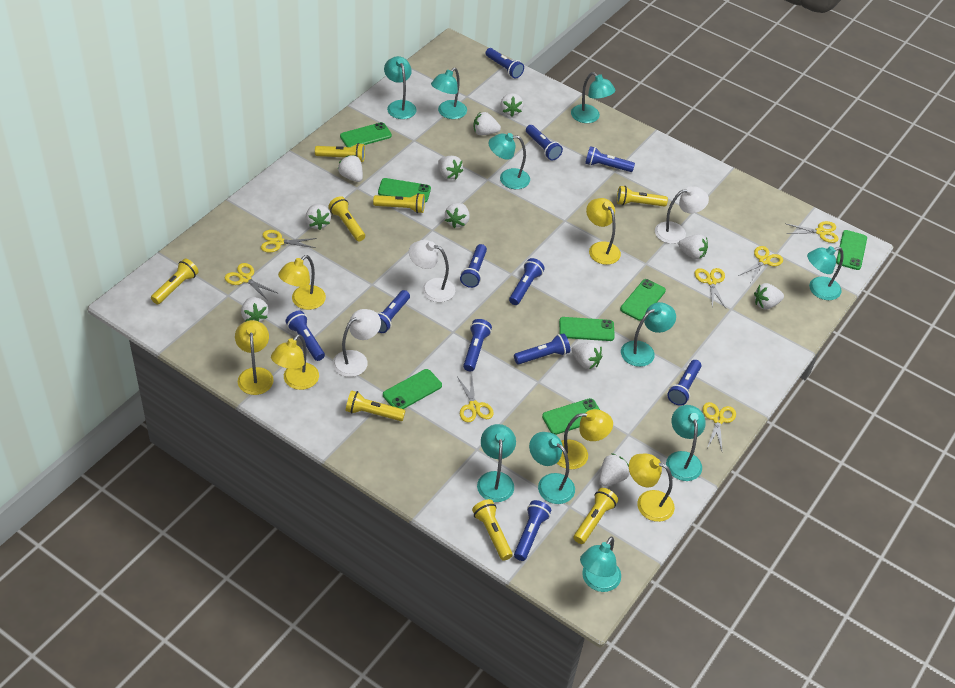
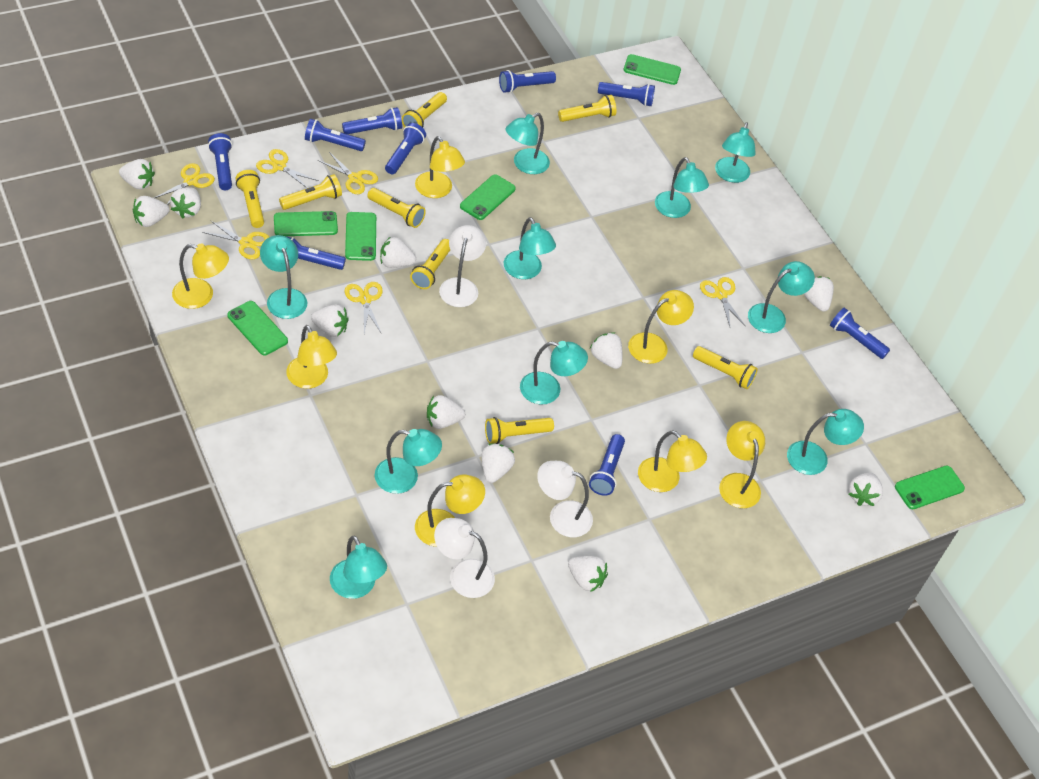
blue flashlight: 11 -> 9
green phone: 7 -> 6
yellow lamp: 6 -> 7
yellow scissors: 7 -> 6

